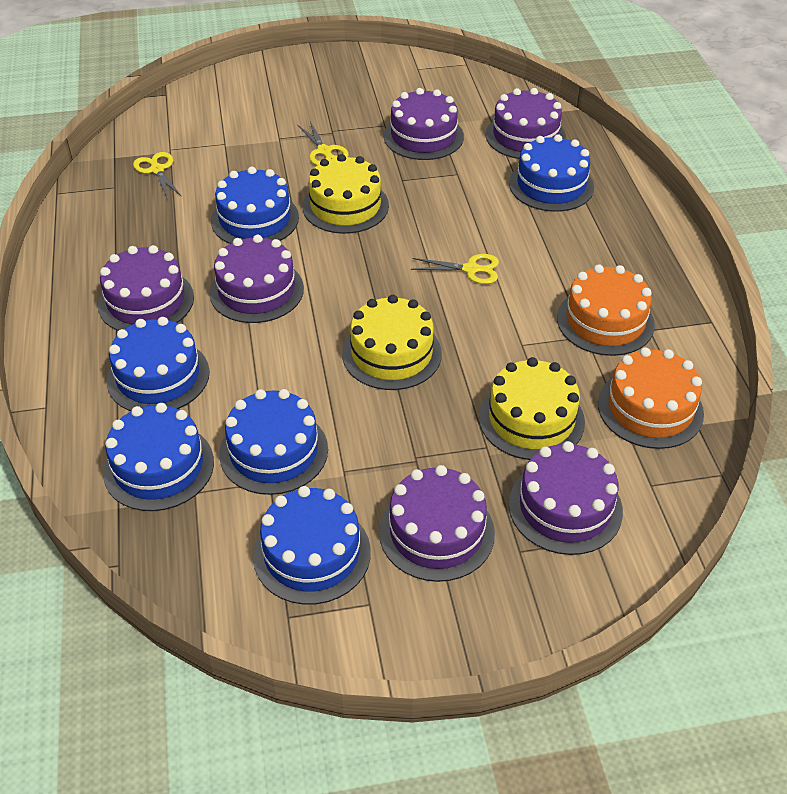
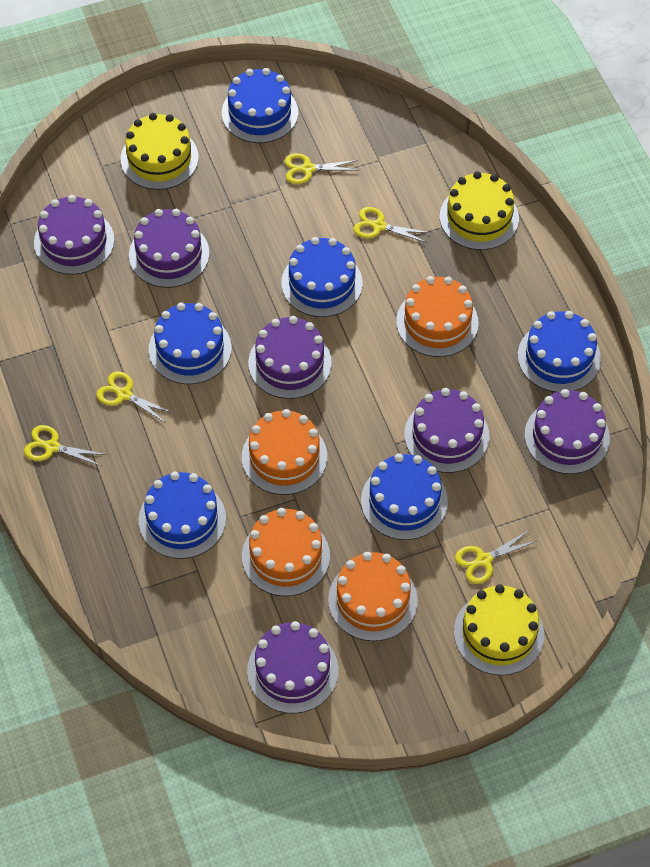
orange cake: 2 -> 4
yellow scissors: 3 -> 5

